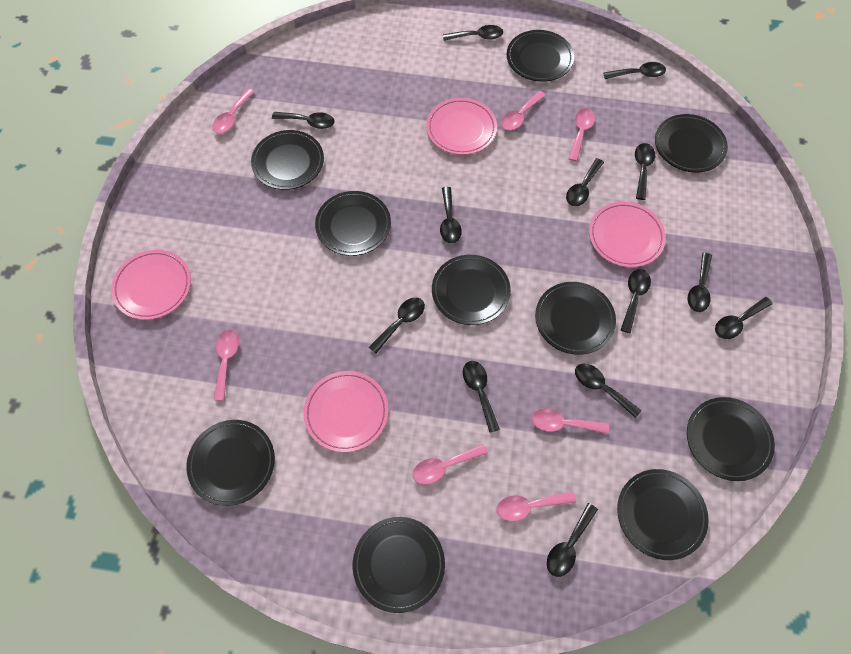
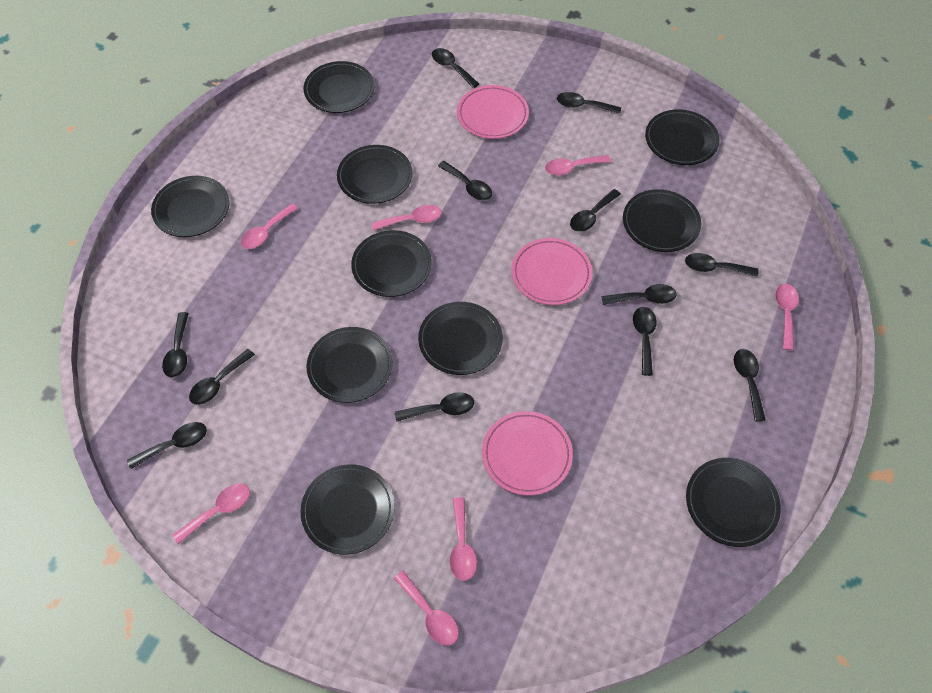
black spoon: 13 -> 12
pink plate: 4 -> 3

